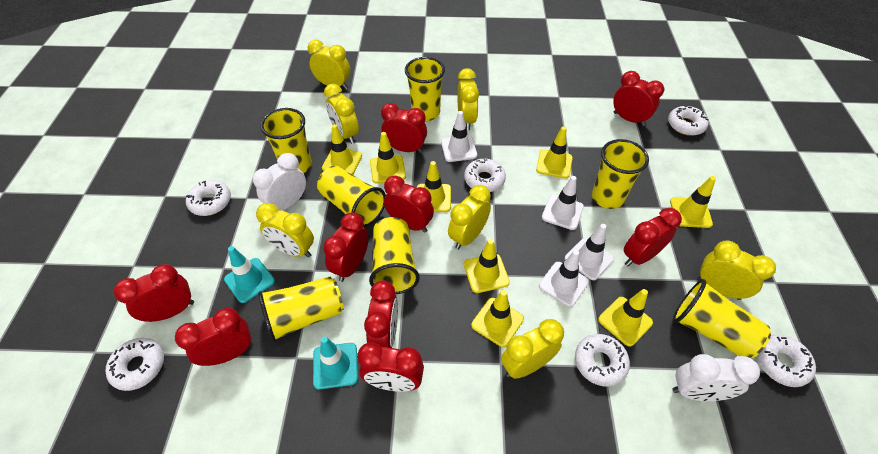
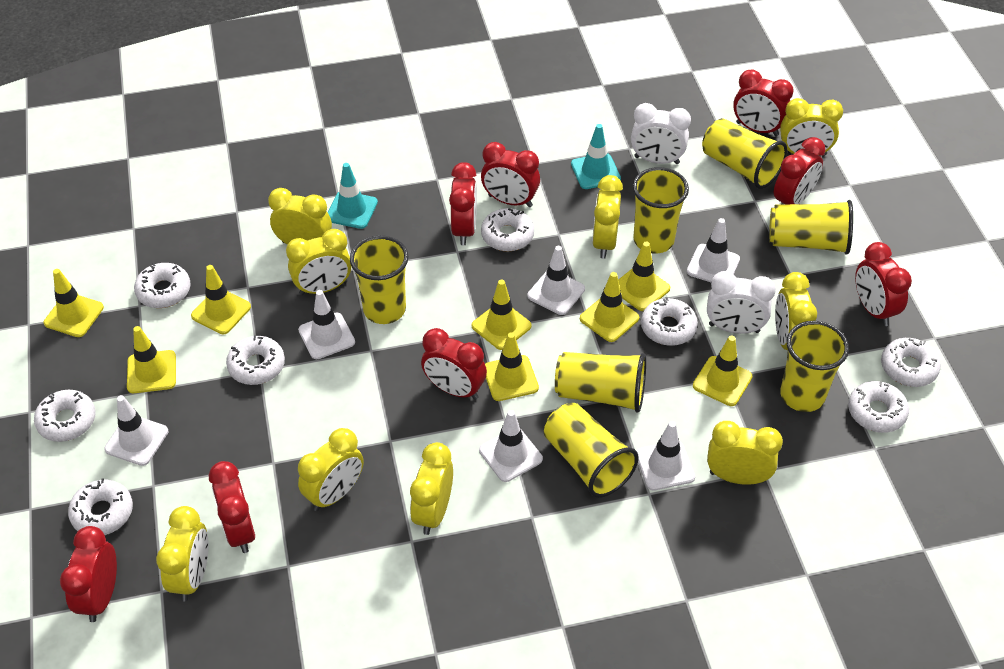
red clock: 9 -> 8
white donut: 6 -> 8
white traffic cone: 4 -> 6
yellow clock: 7 -> 9

